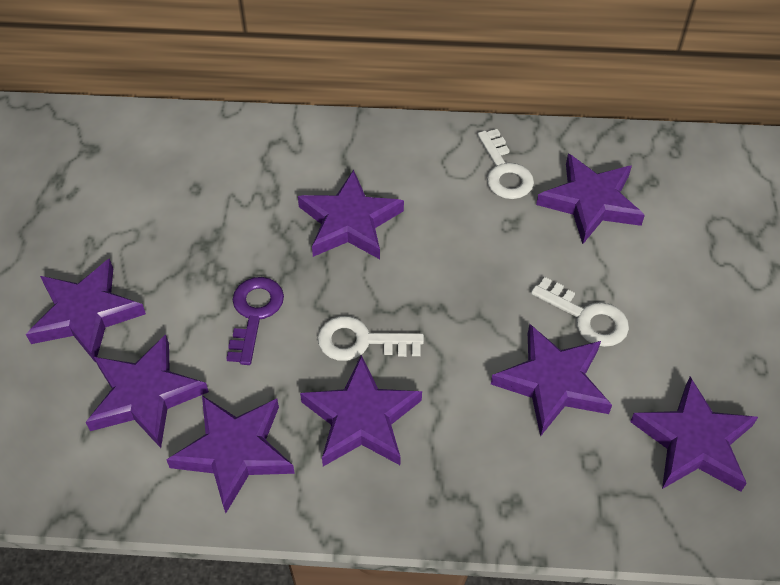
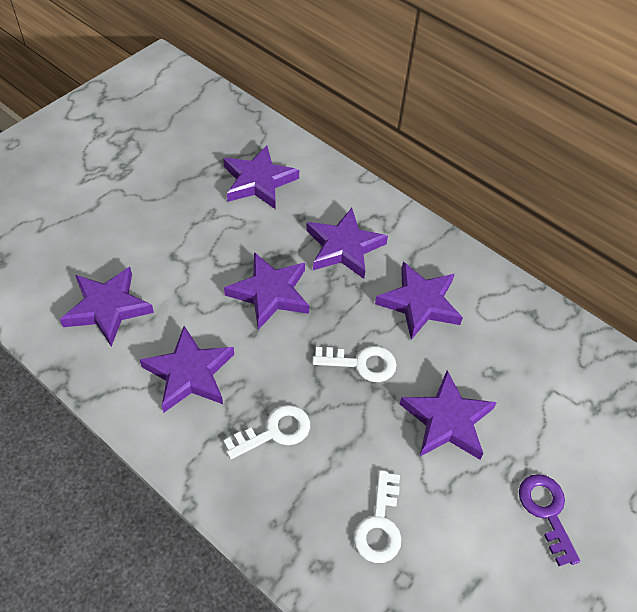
purple star: 8 -> 7

